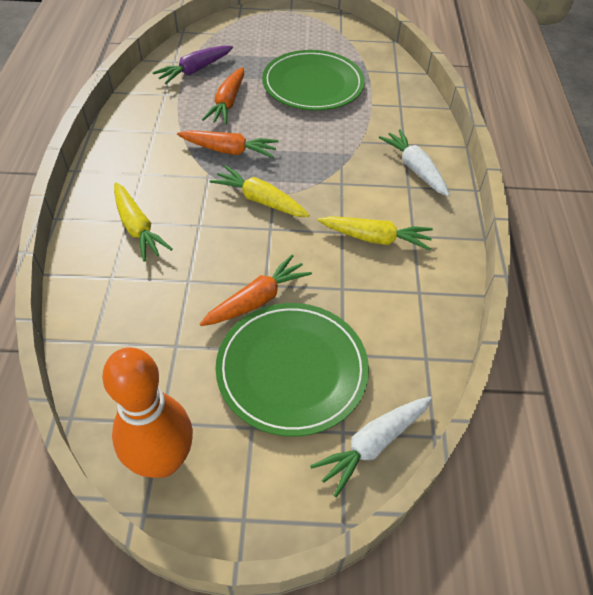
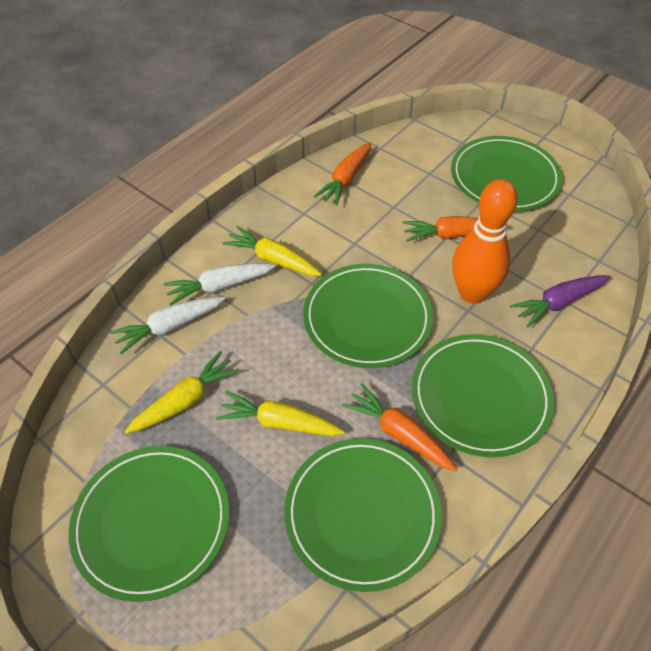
green plate: 2 -> 5

